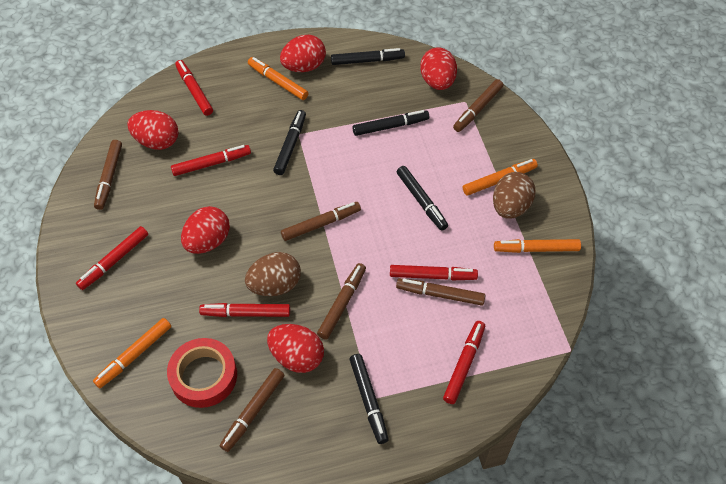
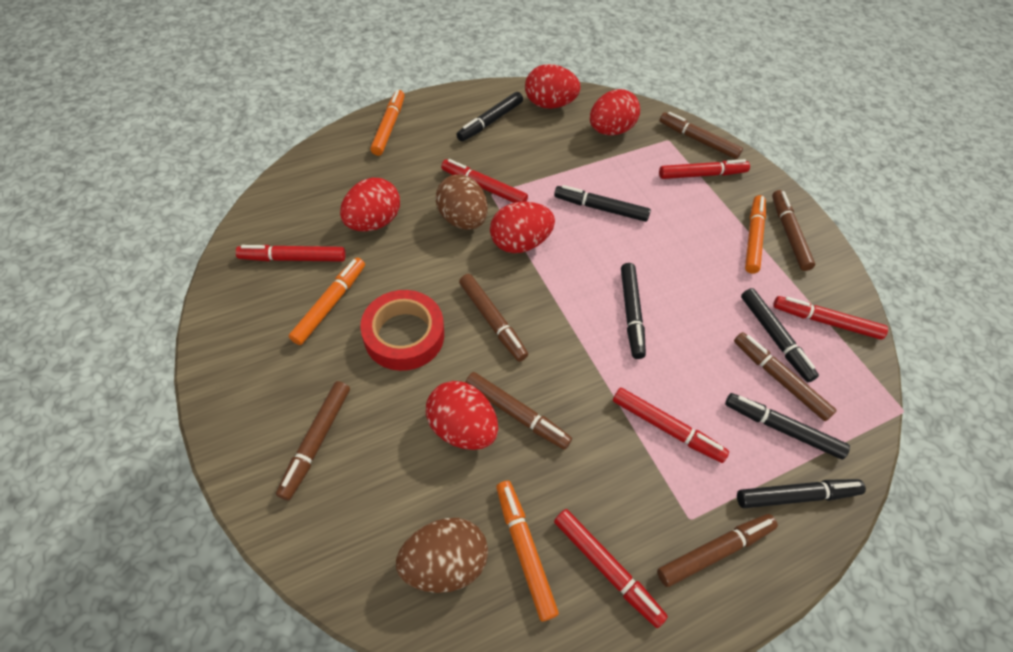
black marker: 5 -> 6
brown marker: 6 -> 7

